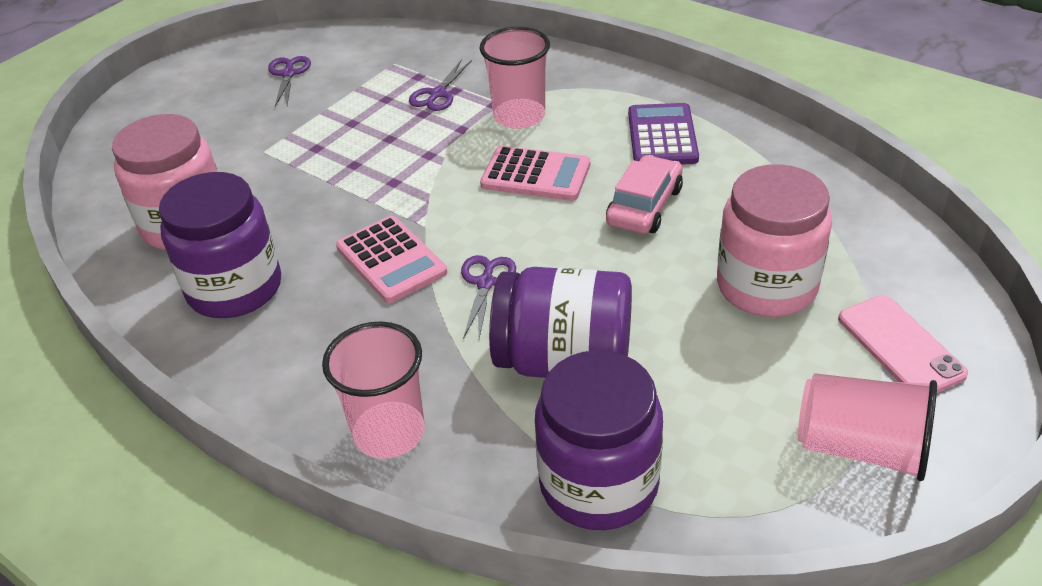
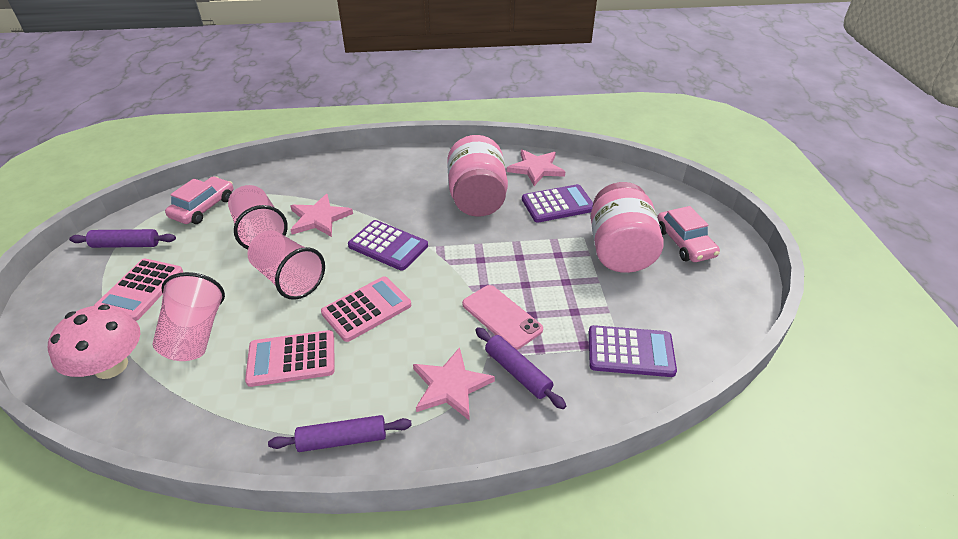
pink calculator: 2 -> 3
pink car: 1 -> 2
pink mushroom: 0 -> 1
pink star: 0 -> 3
purple calculator: 1 -> 3
purple jar: 3 -> 0
purple rolling pin: 0 -> 3
purple scissors: 3 -> 0

